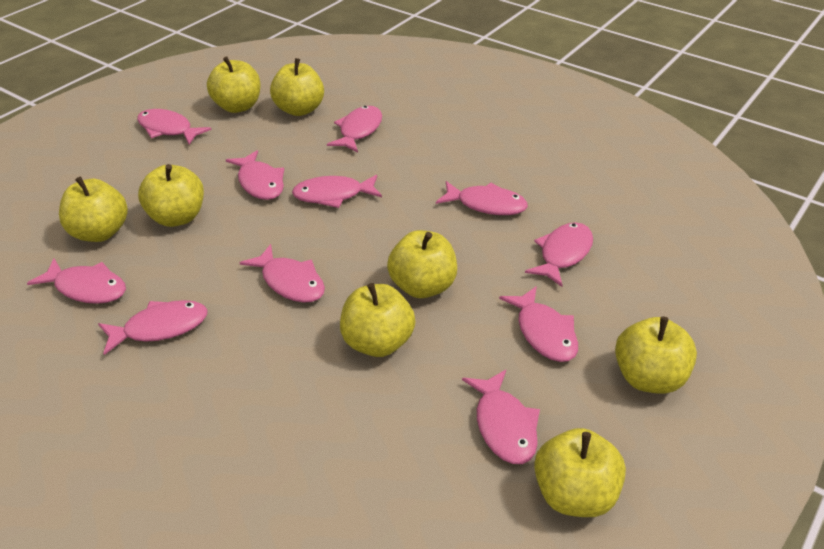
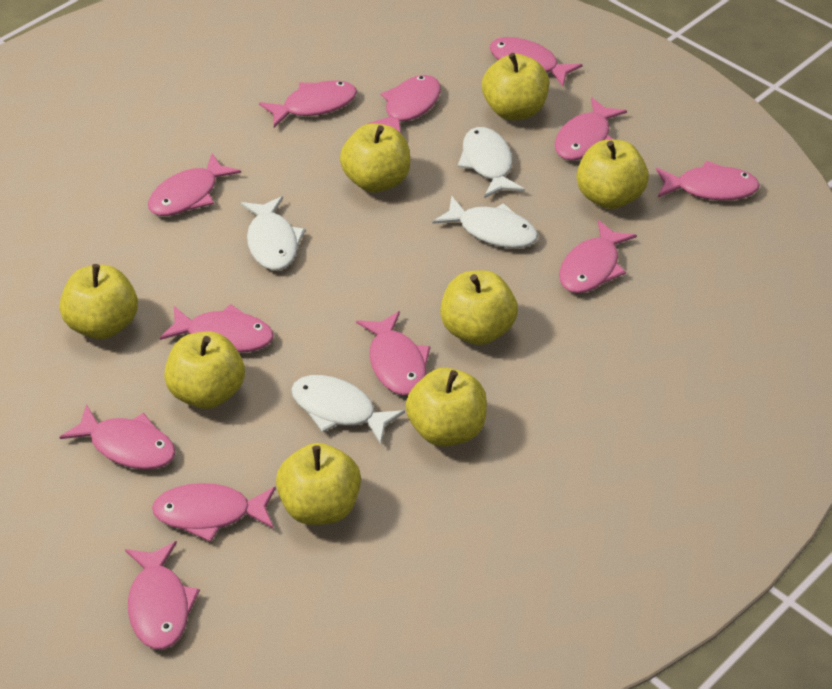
pink fish: 11 -> 12
white fish: 0 -> 4

